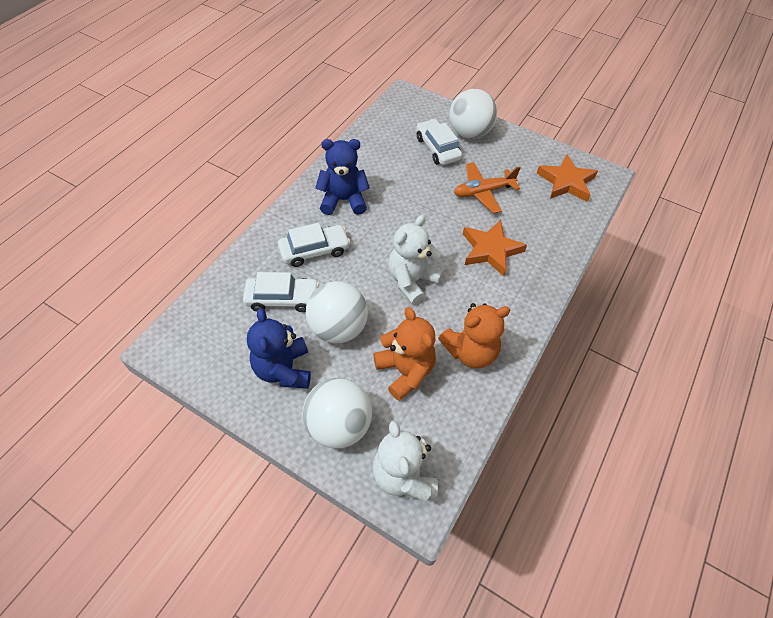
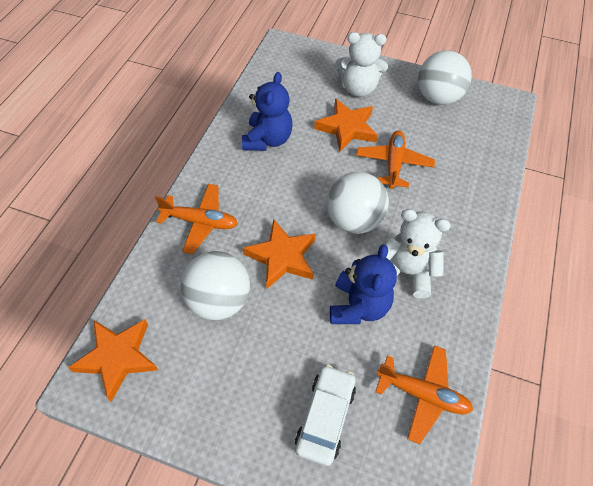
orange plane: 1 -> 3
orange star: 2 -> 3
orange teddy bear: 2 -> 0
white car: 3 -> 1

